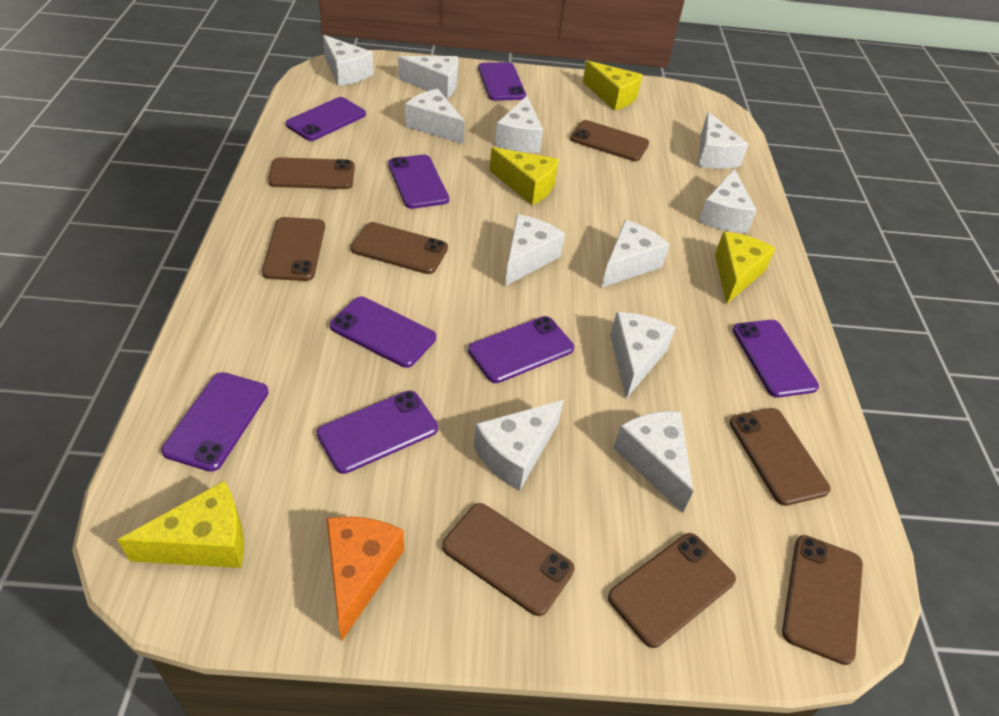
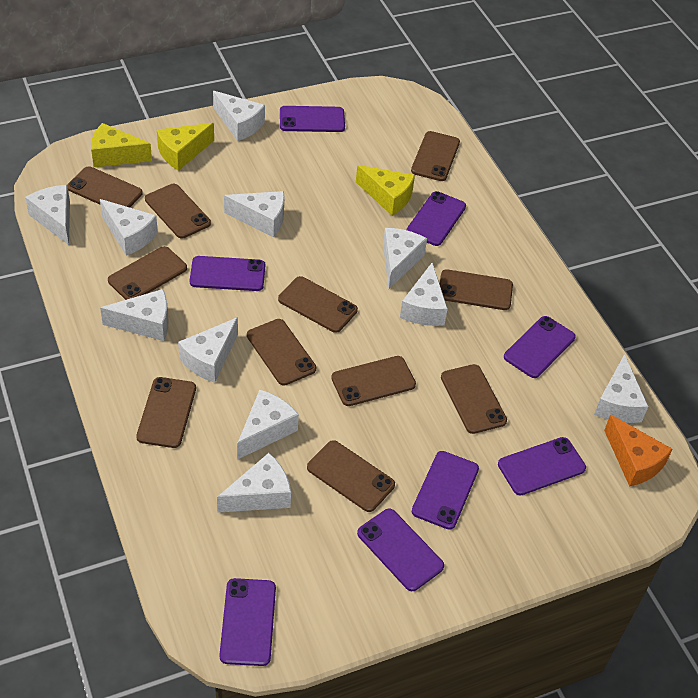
brown phone: 8 -> 11
yellow cheese: 4 -> 3

